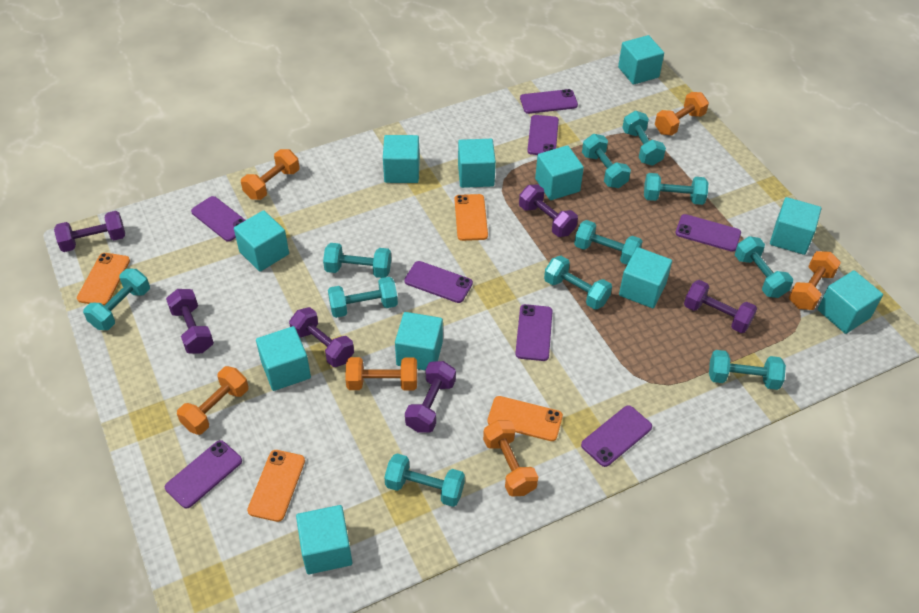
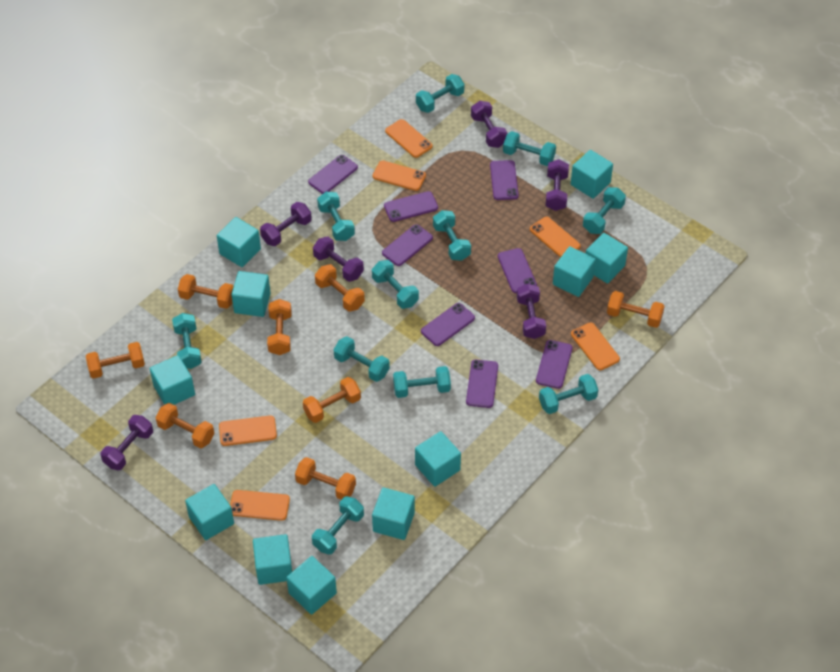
orange dumbbell: 6 -> 8
orange phone: 4 -> 6

